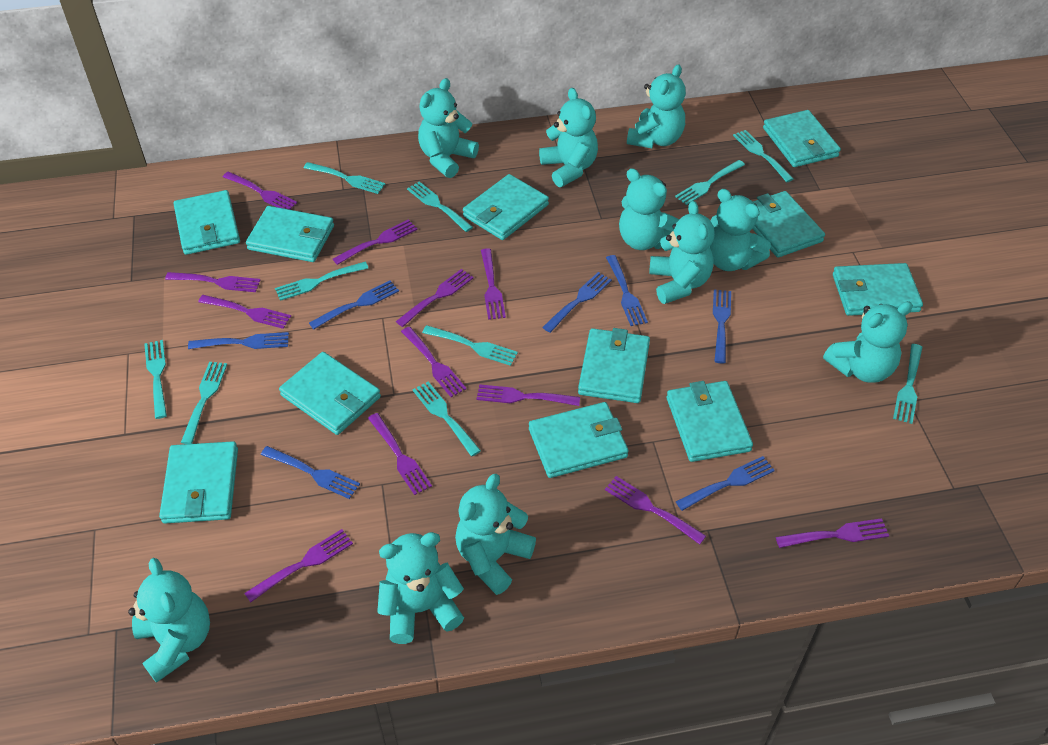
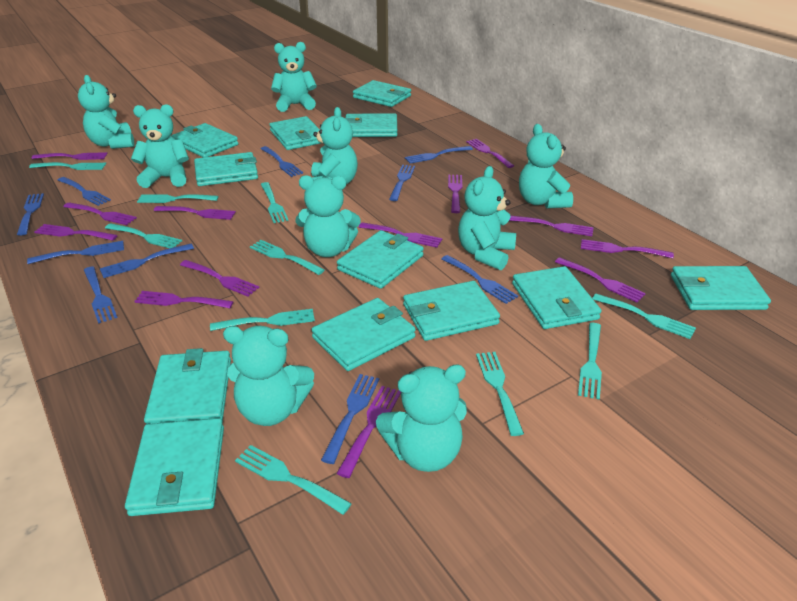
blue fork: 7 -> 10
purple fork: 12 -> 13
turquoise teddy bear: 10 -> 9
turquoise wallet: 11 -> 12

